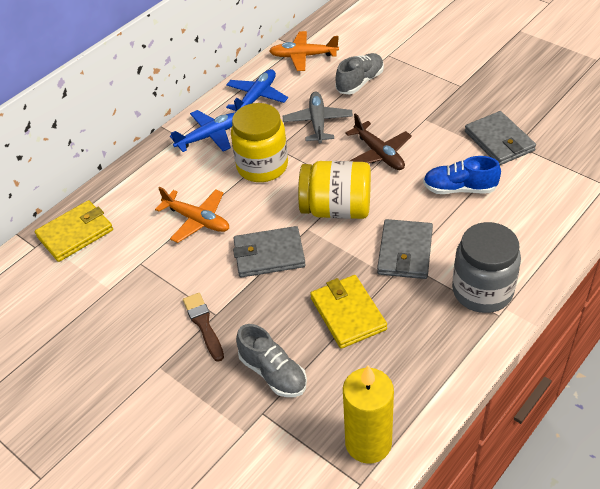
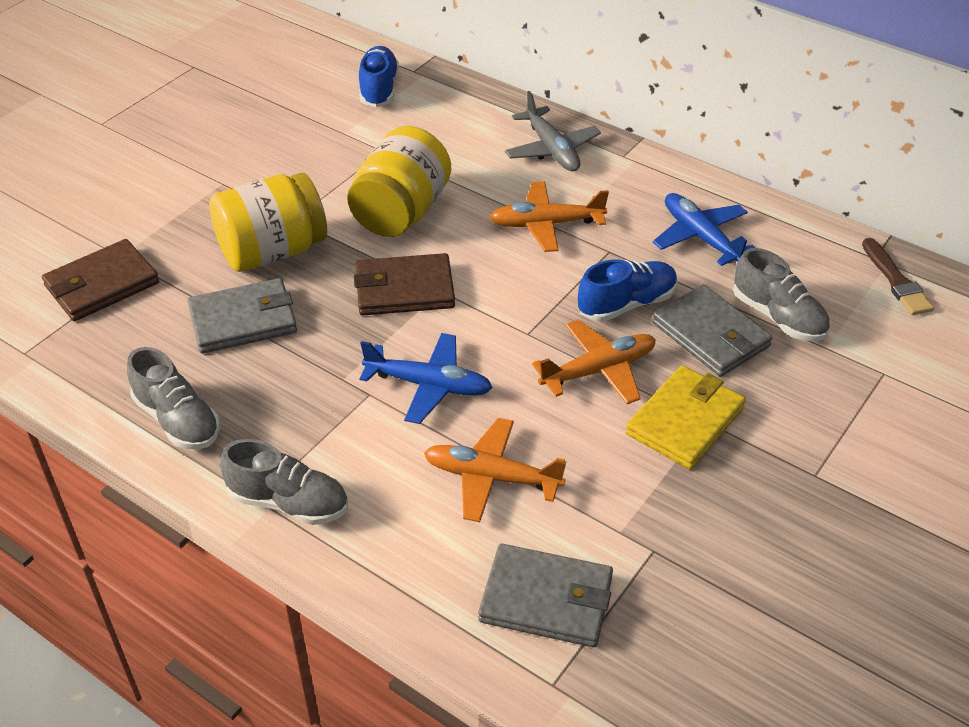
blue shoe: 1 -> 2
brown plane: 1 -> 0
brown wallet: 0 -> 2
grey jar: 1 -> 0
grey shoe: 2 -> 3
orange plane: 2 -> 3
yellow candle: 1 -> 0
yellow wallet: 2 -> 1

